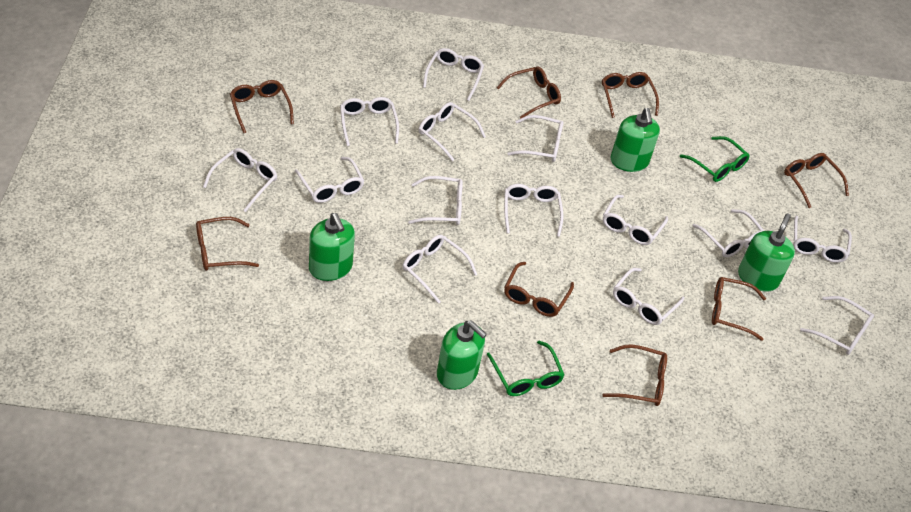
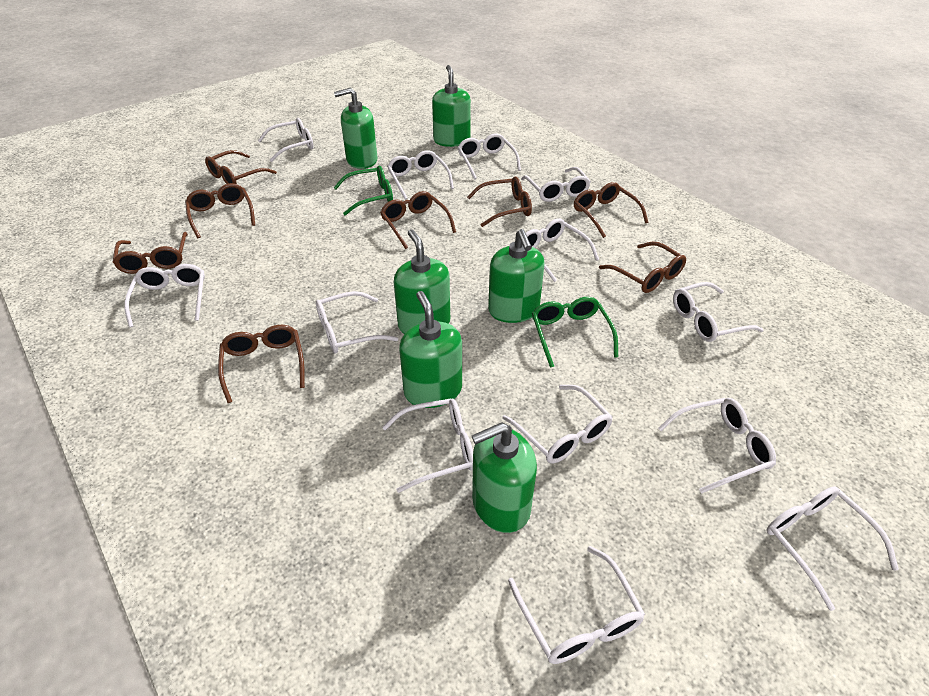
green soap dispenser: 4 -> 6
white glasses: 14 -> 13

